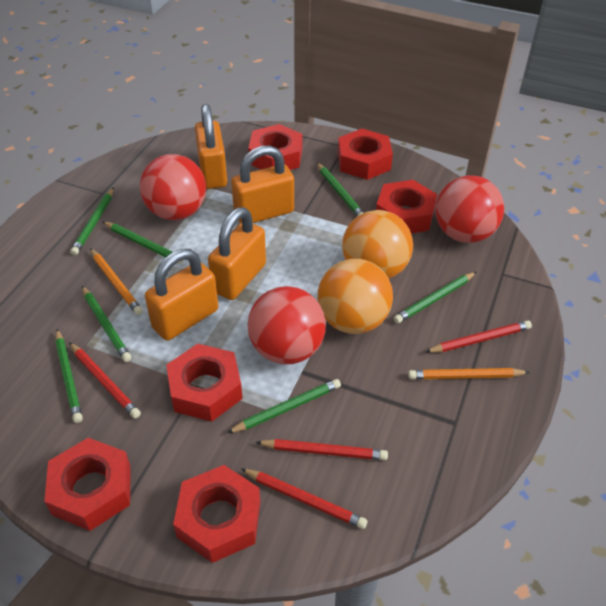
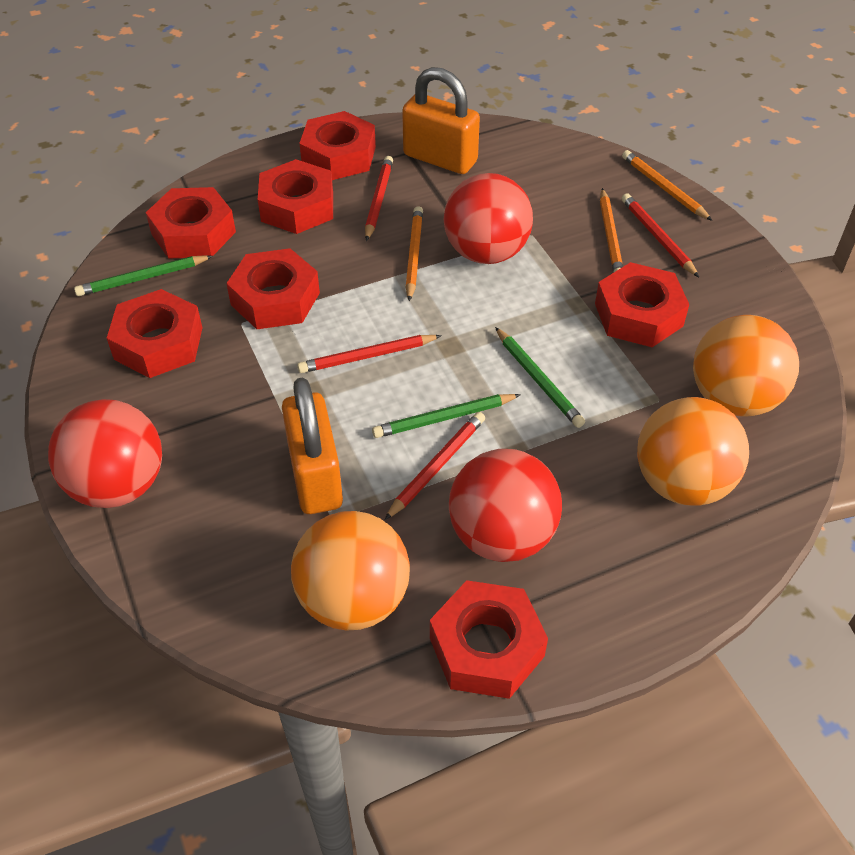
green pencil: 7 -> 3
orange ball: 2 -> 3
orange padlock: 4 -> 2
orange pencil: 2 -> 3
red nut: 6 -> 7

